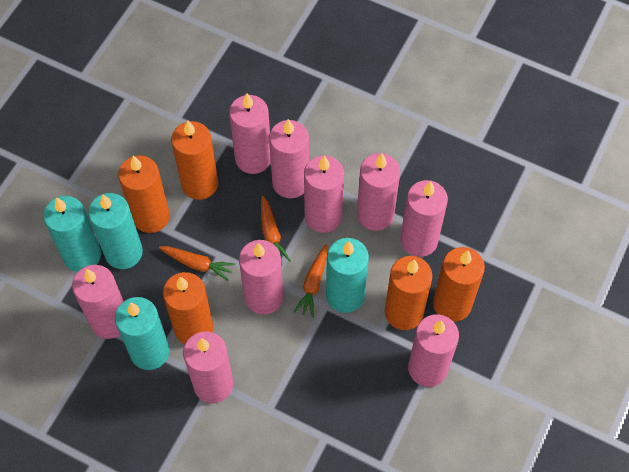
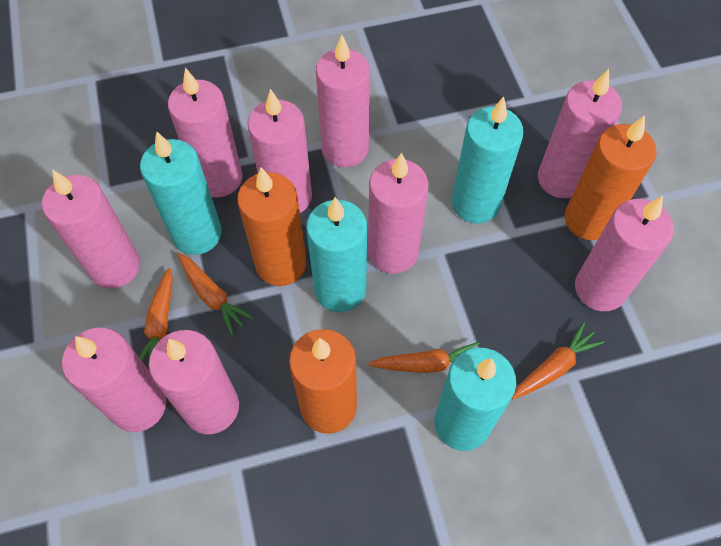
orange candle: 5 -> 3
orange carrot: 3 -> 4

